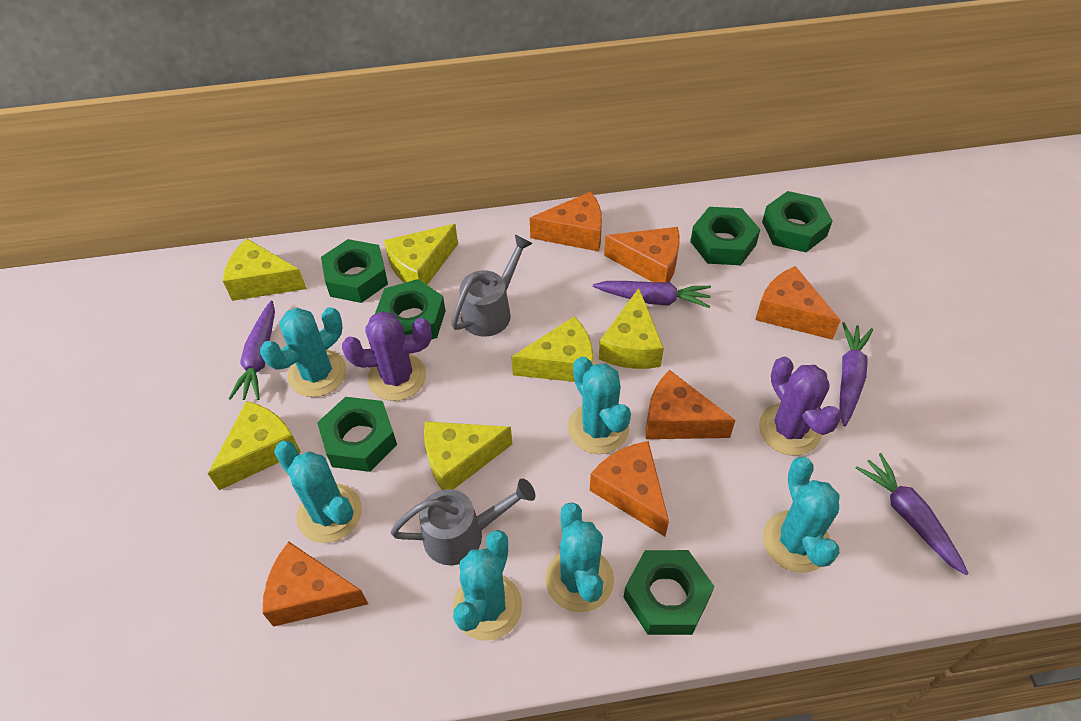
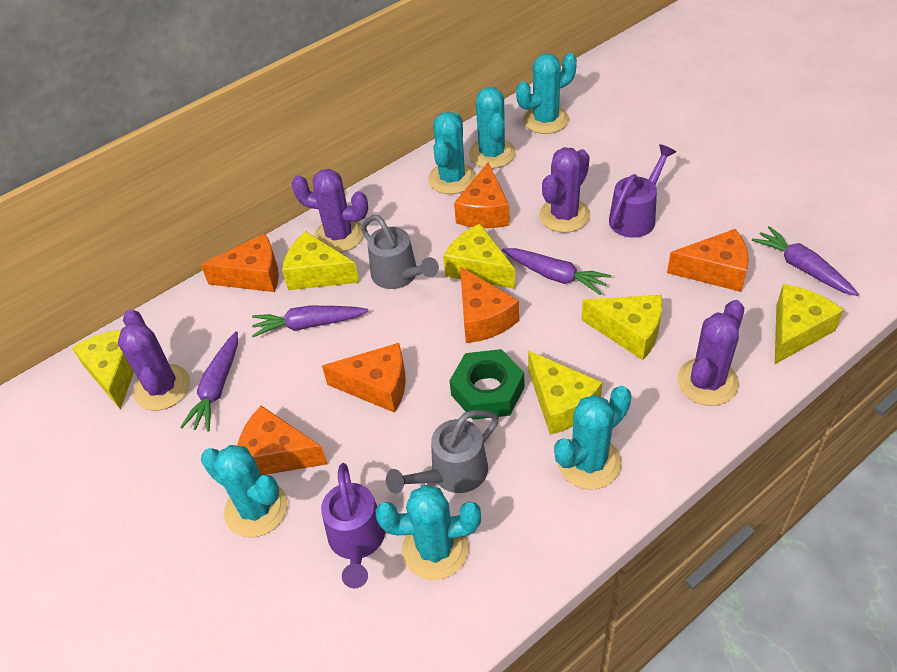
green nut: 6 -> 1
purple cactus: 2 -> 4
purple watering can: 0 -> 2

